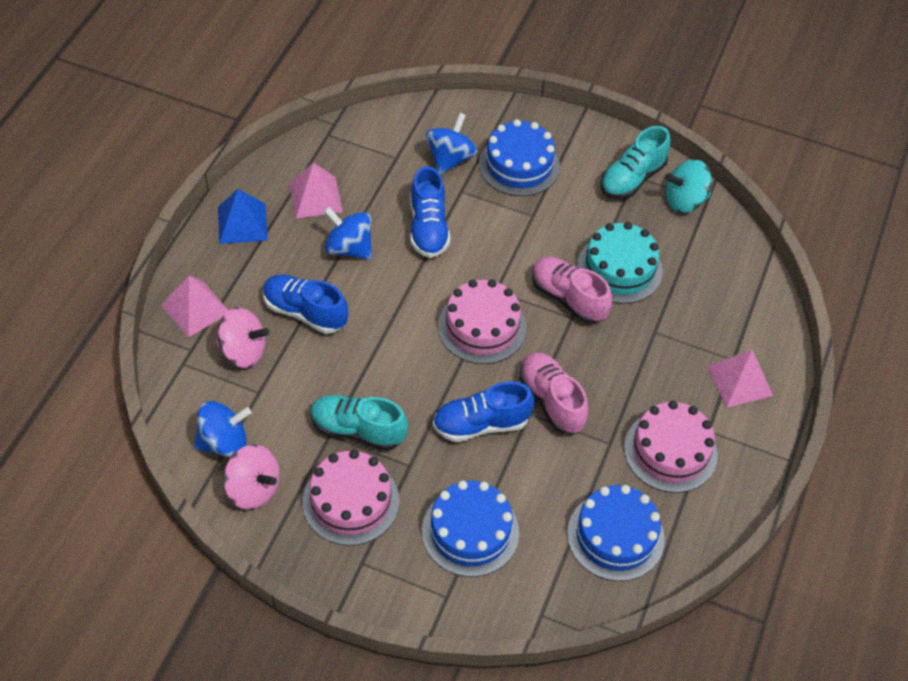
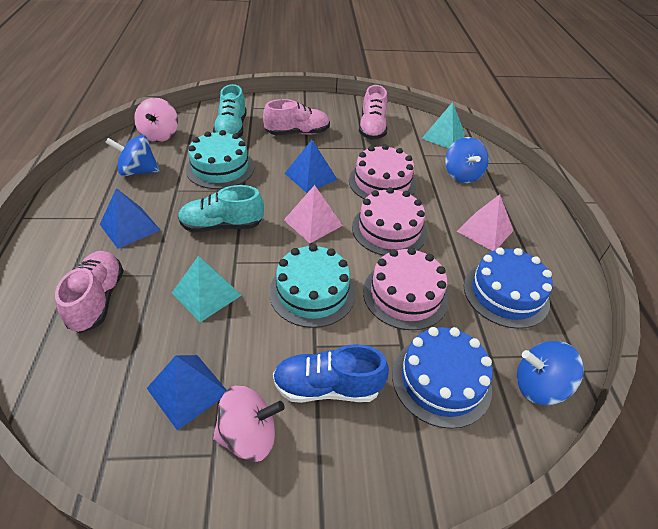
blue cake: 3 -> 2
blue pyramid: 1 -> 3
blue shoe: 3 -> 1
pink pyramid: 3 -> 2
pink shoe: 2 -> 3
turquoise cake: 1 -> 2
turquoise pyramid: 0 -> 2
turquoise spinning top: 1 -> 0

